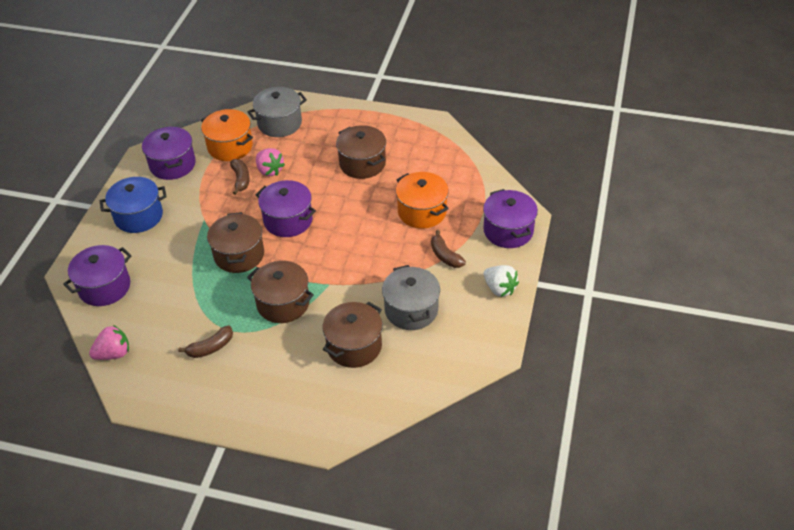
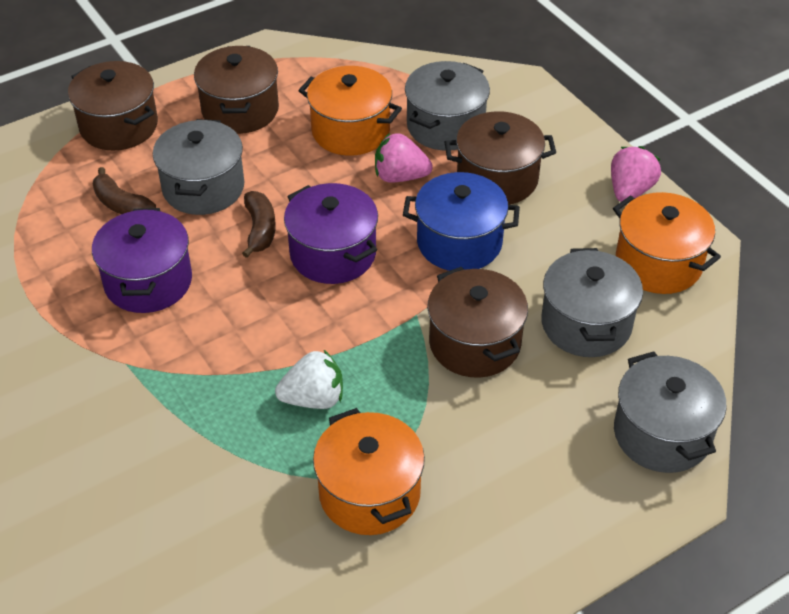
brown banana: 3 -> 2
grey pot: 2 -> 4
orange pot: 2 -> 3
purple pot: 4 -> 2

